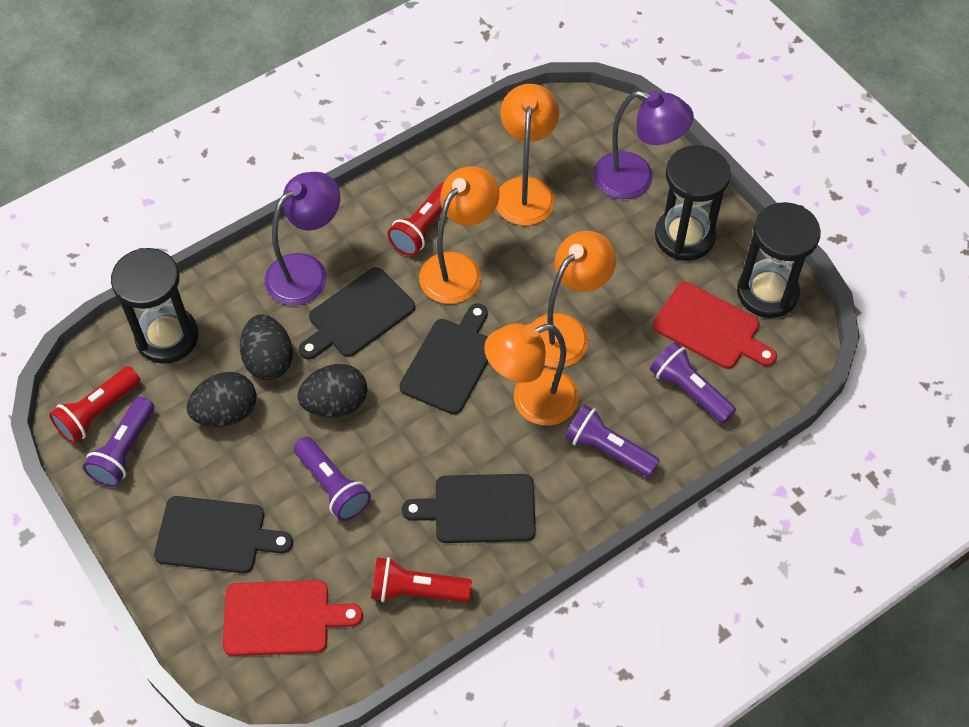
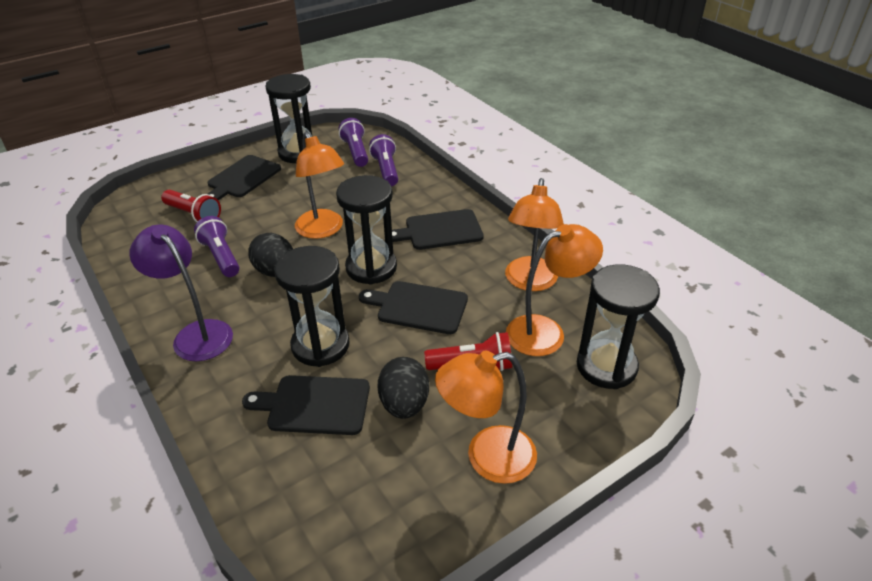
black egg: 3 -> 2
black hourglass: 3 -> 4
purple flashlight: 4 -> 3
purple lamp: 2 -> 1
red cutting board: 2 -> 0
red flashlight: 3 -> 2

